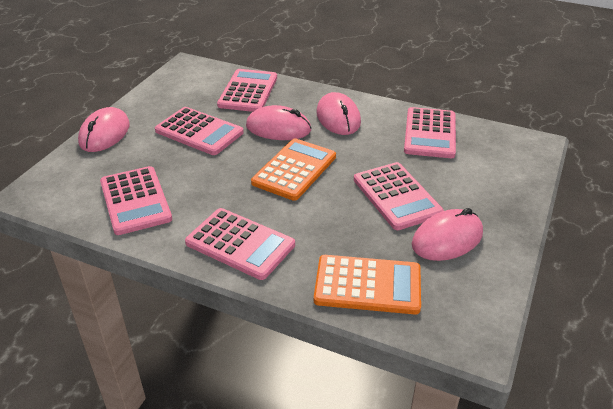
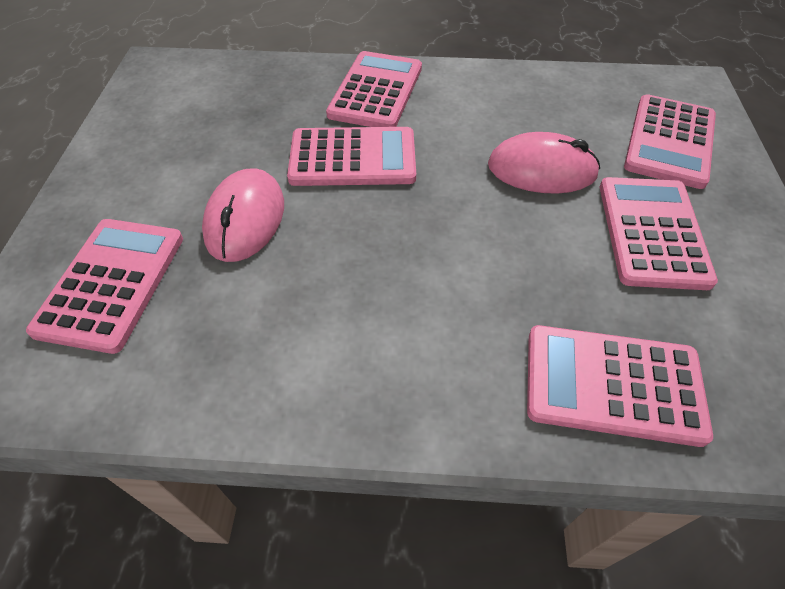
orange calculator: 2 -> 0
pink mouse: 4 -> 2

